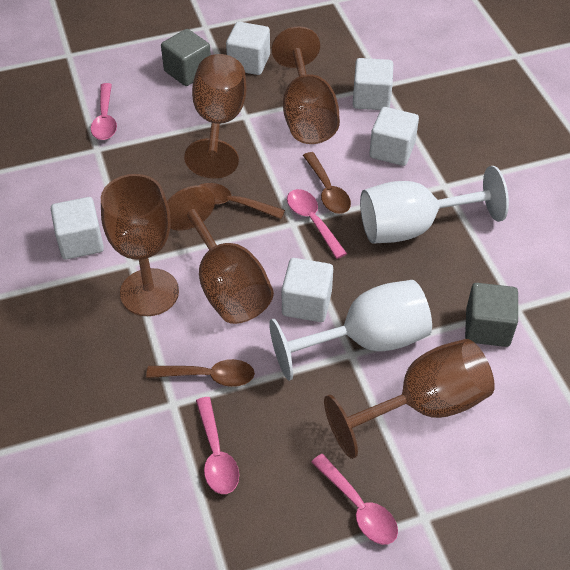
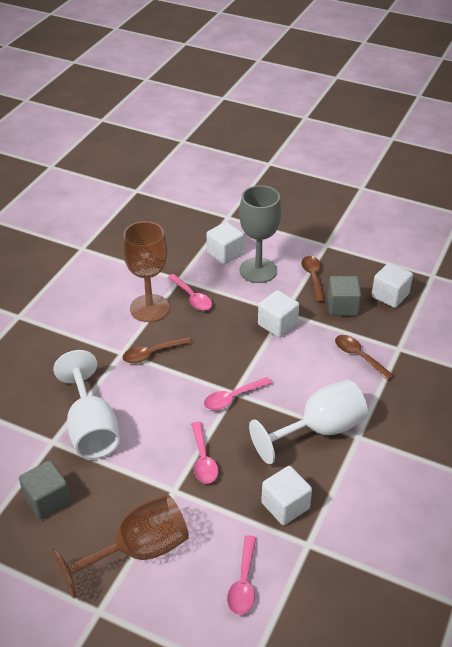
brown goblet: 5 -> 2
grey goblet: 0 -> 1
white cube: 5 -> 4

